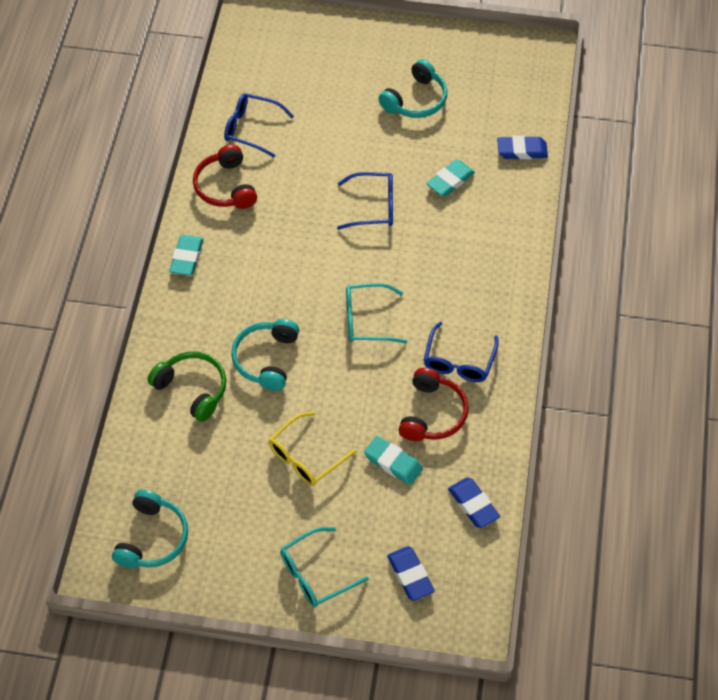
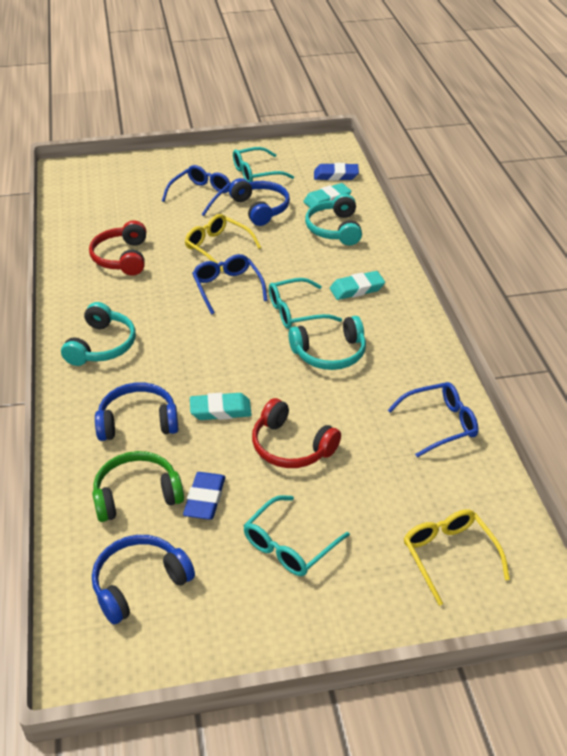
blue eraser: 3 -> 2
blue headphones: 0 -> 3
turquoise glasses: 2 -> 3
yellow glasses: 1 -> 2

